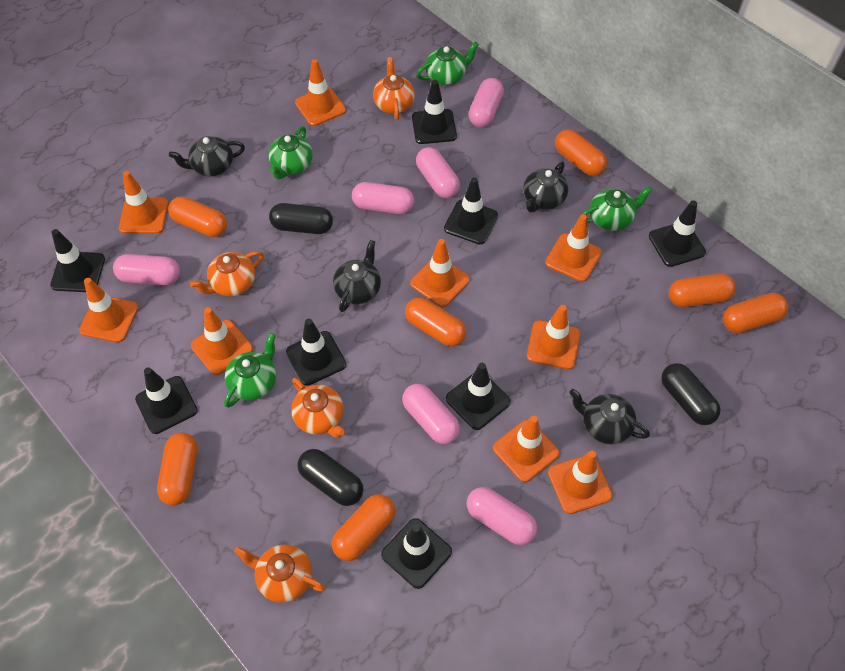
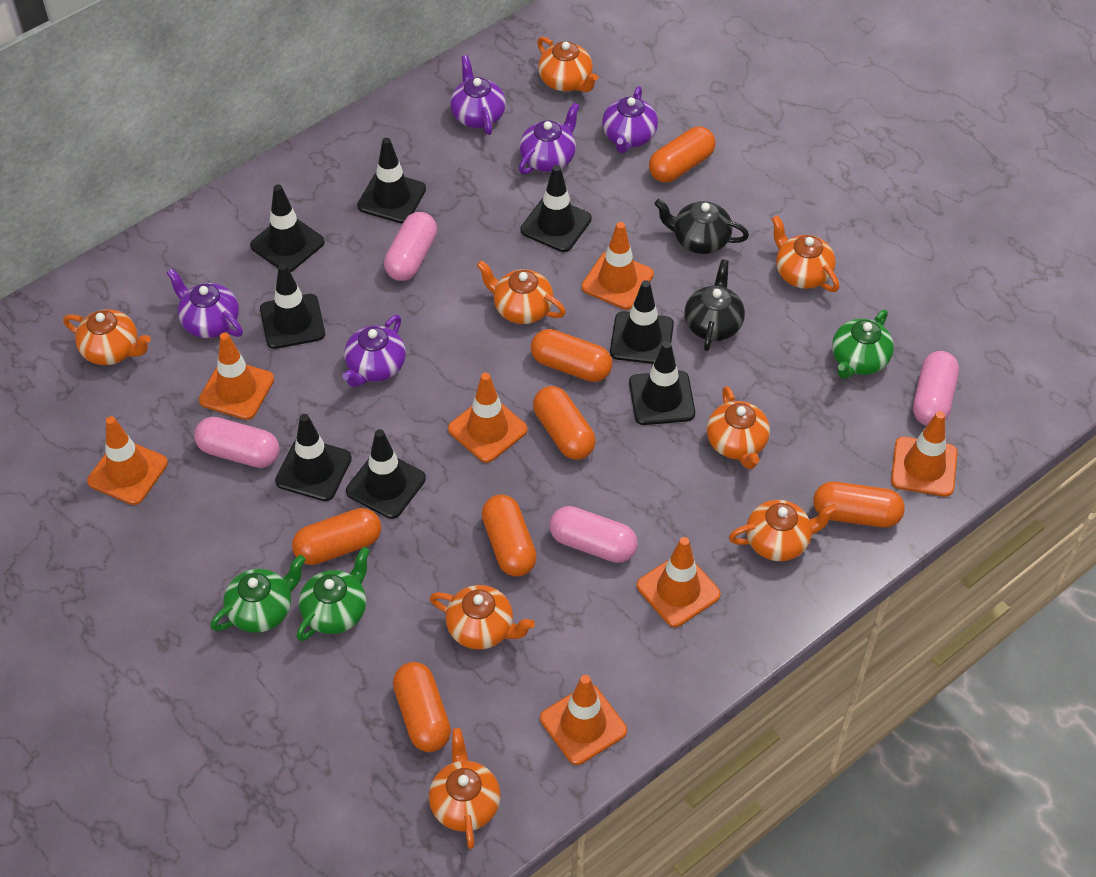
black capsule: 3 -> 0
black teapot: 4 -> 2
green teapot: 4 -> 3
orange teapot: 4 -> 8
orange traffic cone: 9 -> 7
pink capsule: 6 -> 4
purple teapot: 0 -> 5

